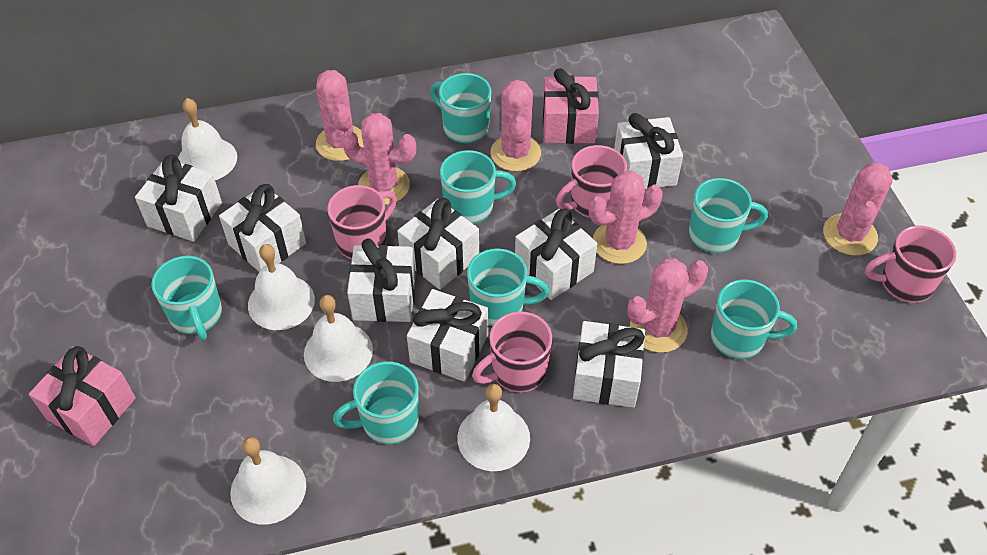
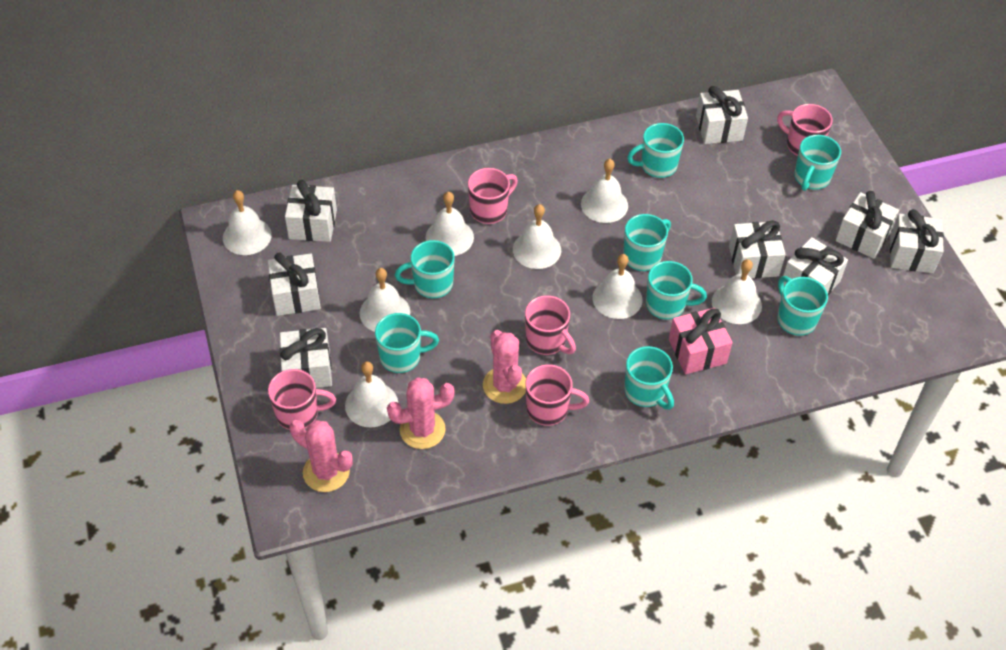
pink cactus: 6 -> 3
pink gift: 2 -> 1
pink mug: 4 -> 5
turquoise mug: 7 -> 8
white bell: 5 -> 8

